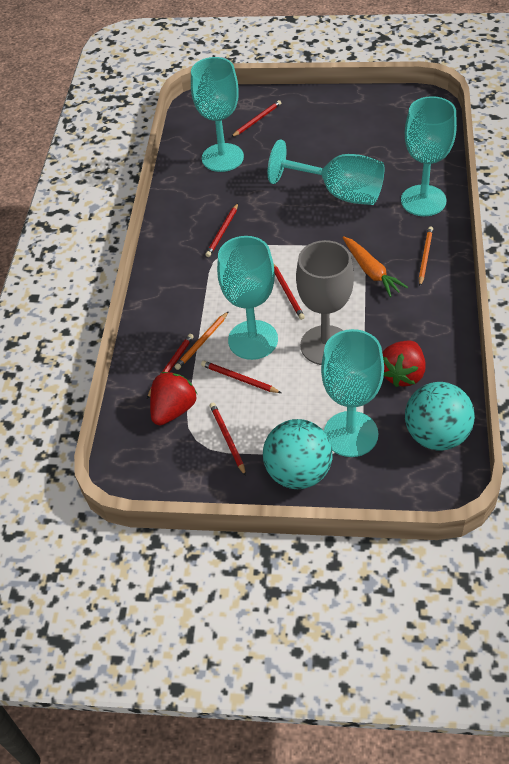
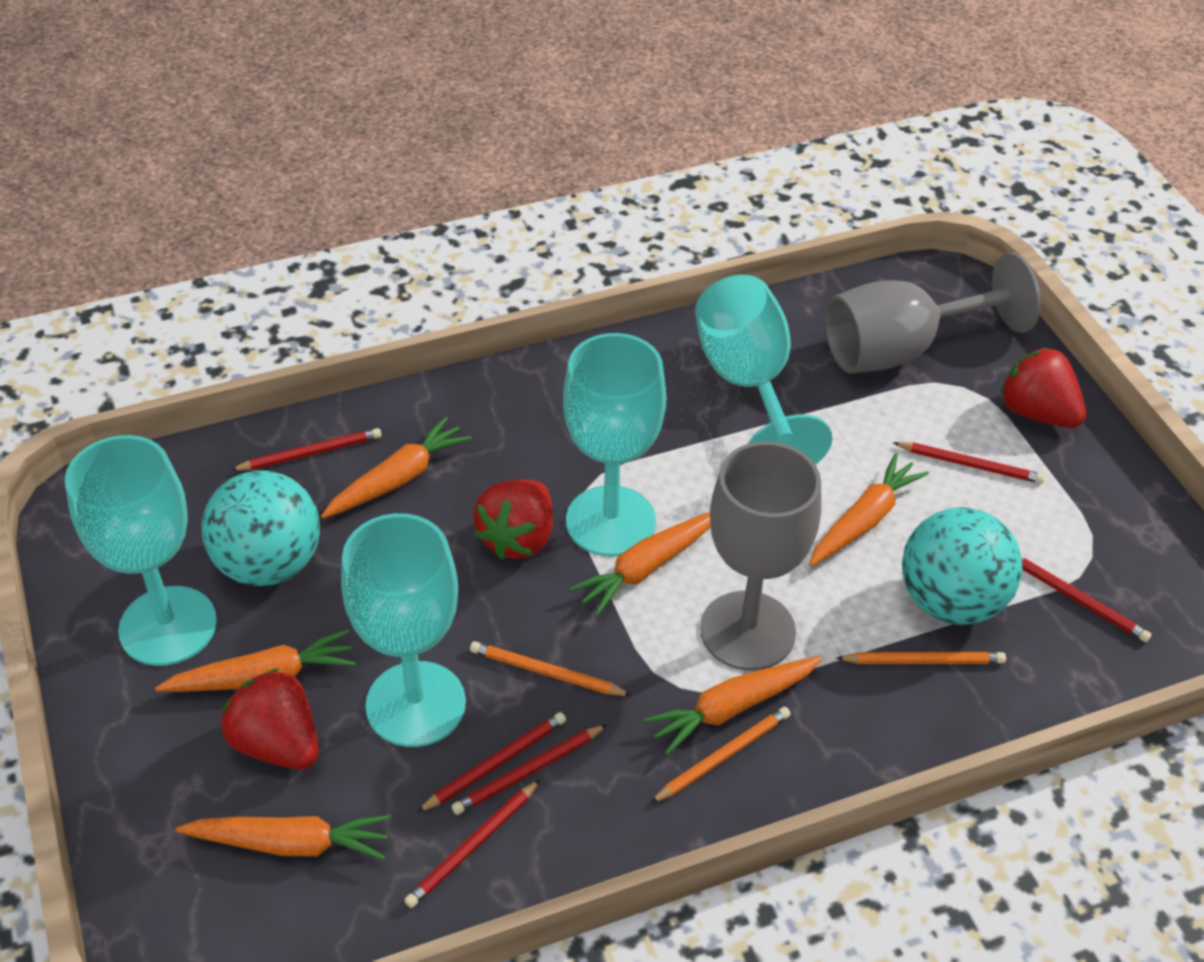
grey goblet: 1 -> 2
orange carrot: 1 -> 6
orange pencil: 2 -> 3
red strawberry: 2 -> 3
turquoise goblet: 5 -> 4

